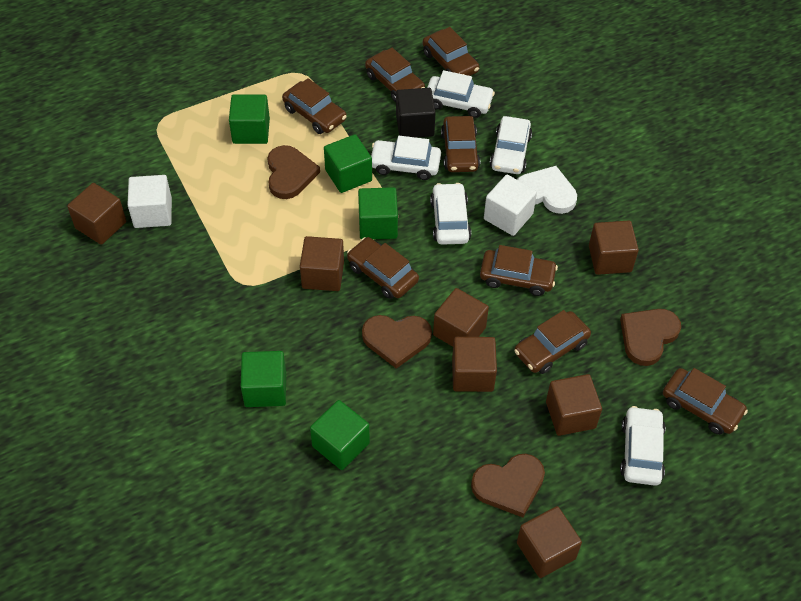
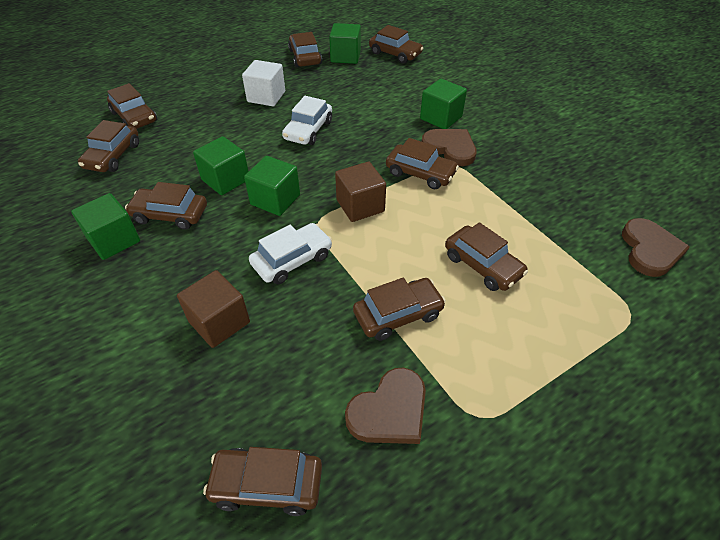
black cube: 1 -> 0
brown car: 8 -> 9
brown cube: 7 -> 2
brown heart: 4 -> 3
white car: 5 -> 2
white cube: 2 -> 1
white heart: 1 -> 0

